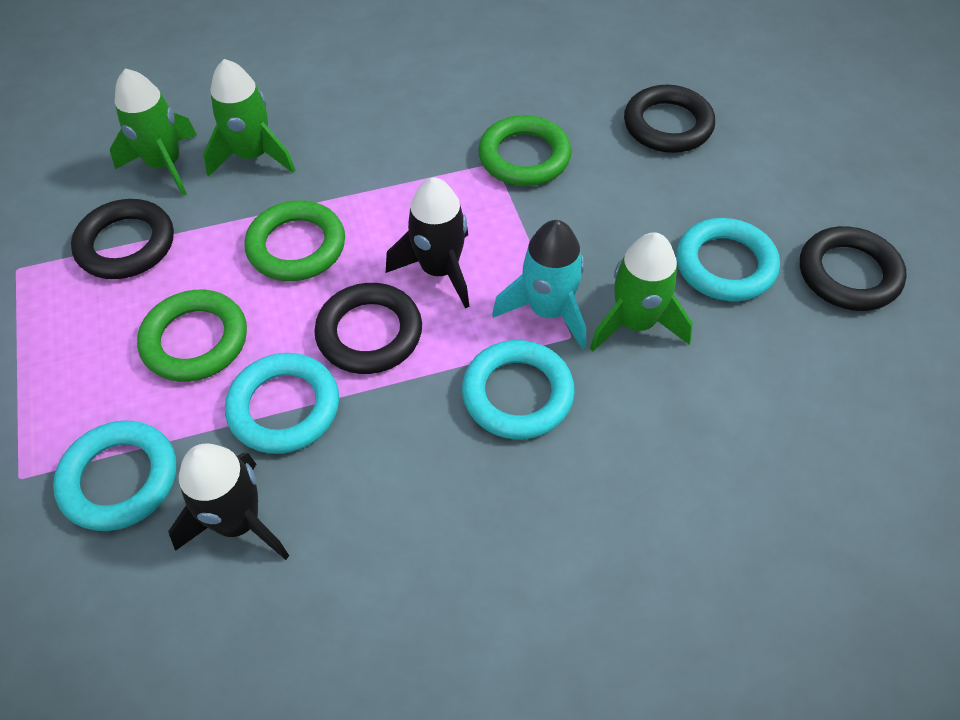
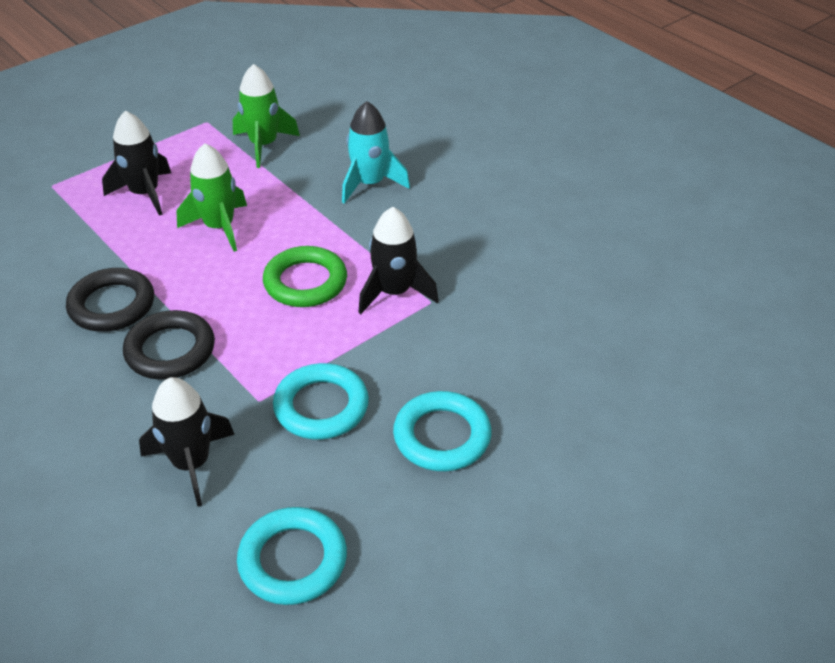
black ring: 4 -> 2
black rocket: 2 -> 3
green ring: 3 -> 1
green rocket: 3 -> 2
turquoise ring: 4 -> 3

